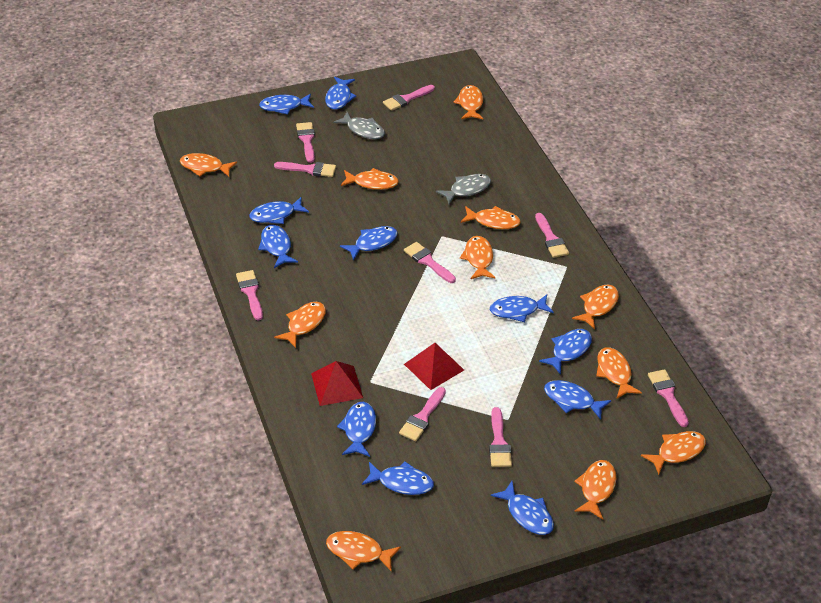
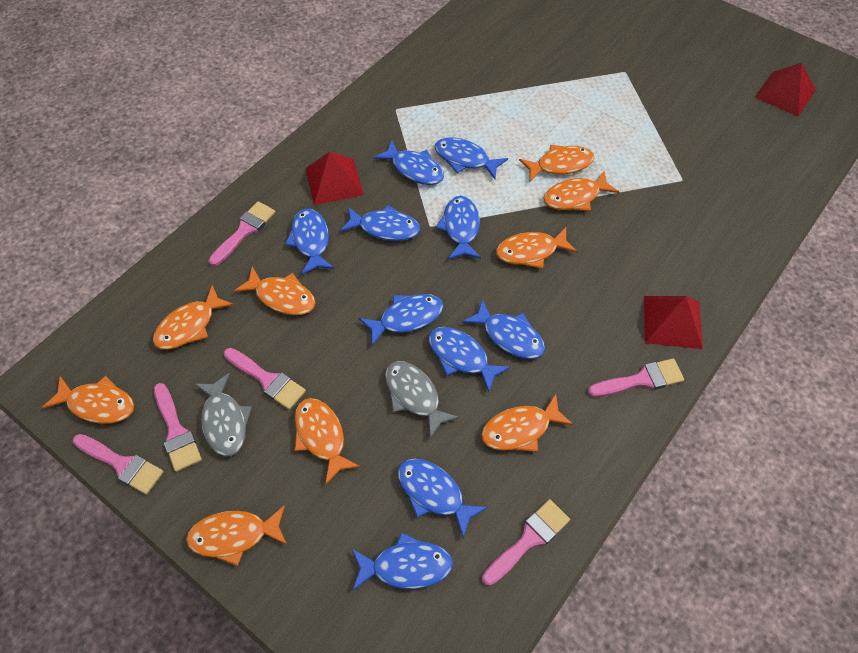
blue fish: 11 -> 10
orange fish: 11 -> 9
pink brush: 9 -> 6
red pyramid: 2 -> 3

